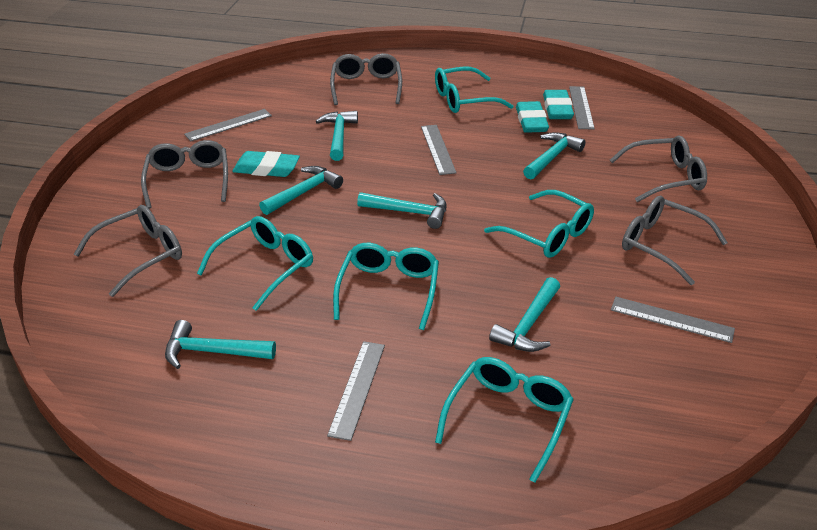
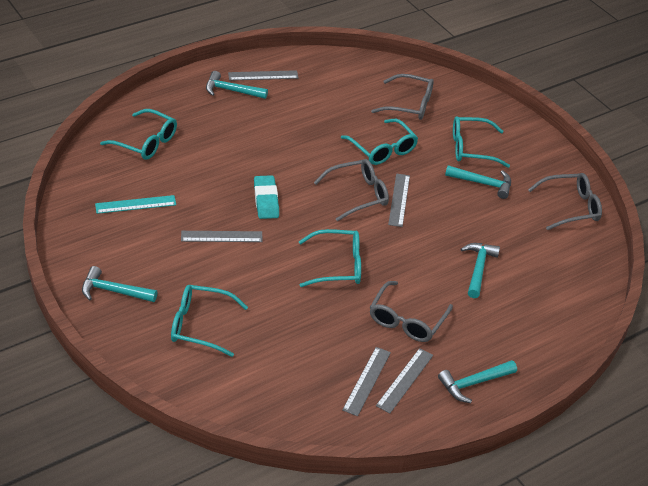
grey glasses: 5 -> 4
turquoise eraser: 3 -> 1
turquoise hammer: 6 -> 5
turquoise ruler: 0 -> 1

